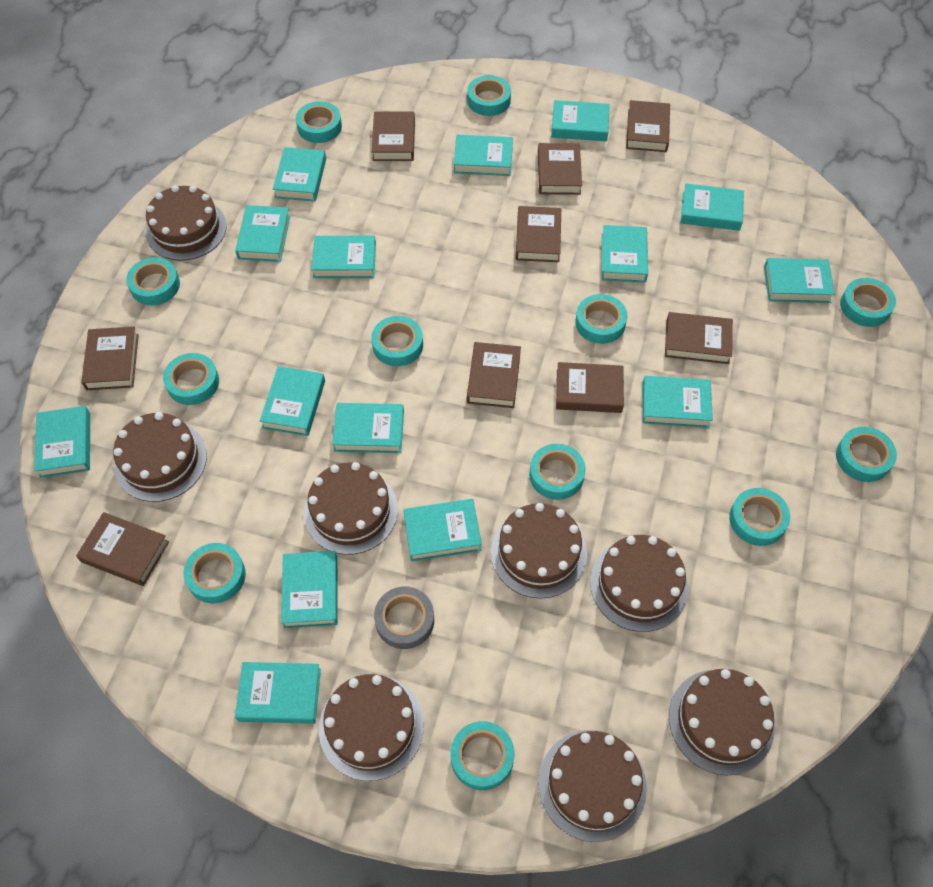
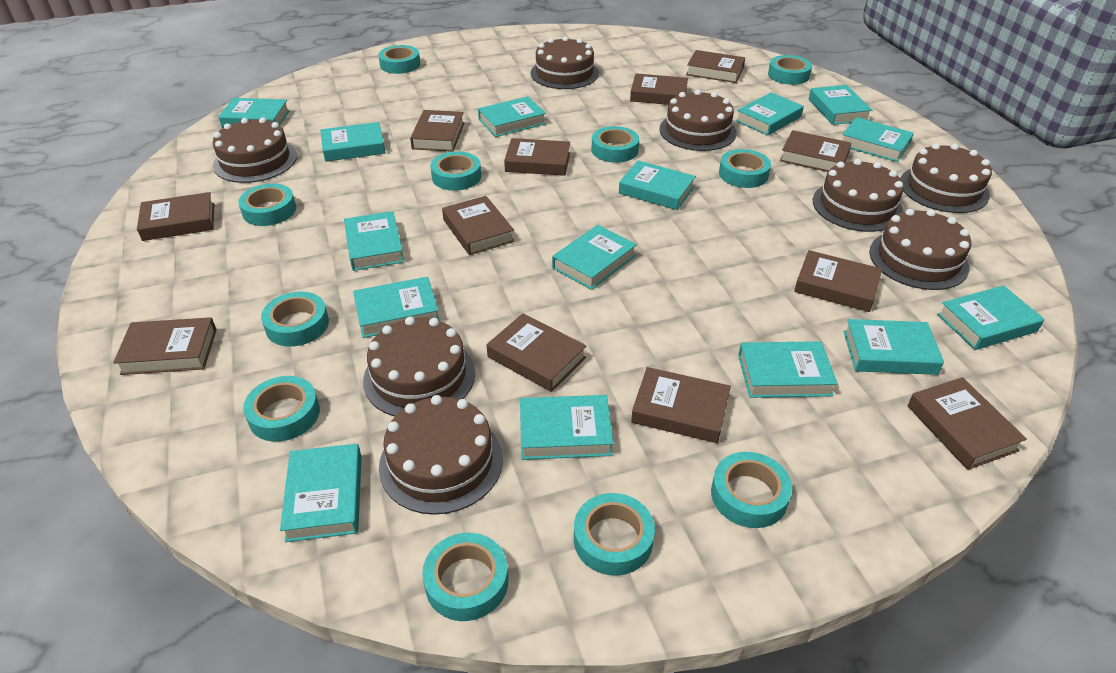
brown book: 9 -> 12
grey tape: 1 -> 0
turquoise tape: 12 -> 11

